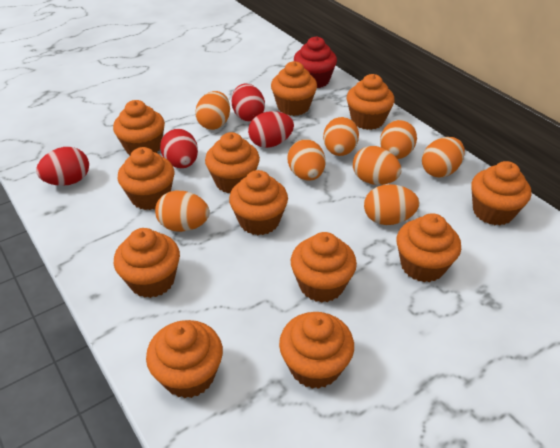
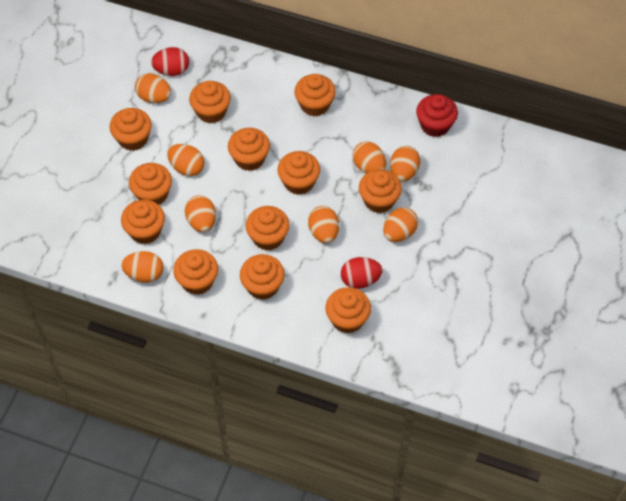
red egg: 4 -> 2

